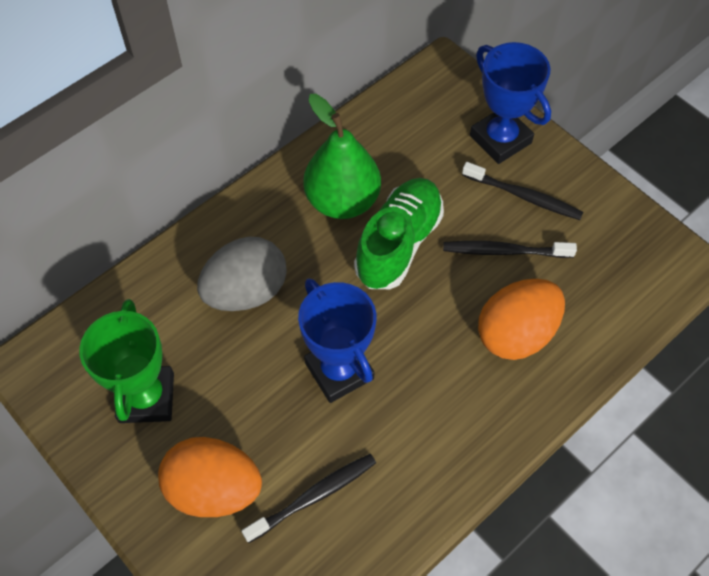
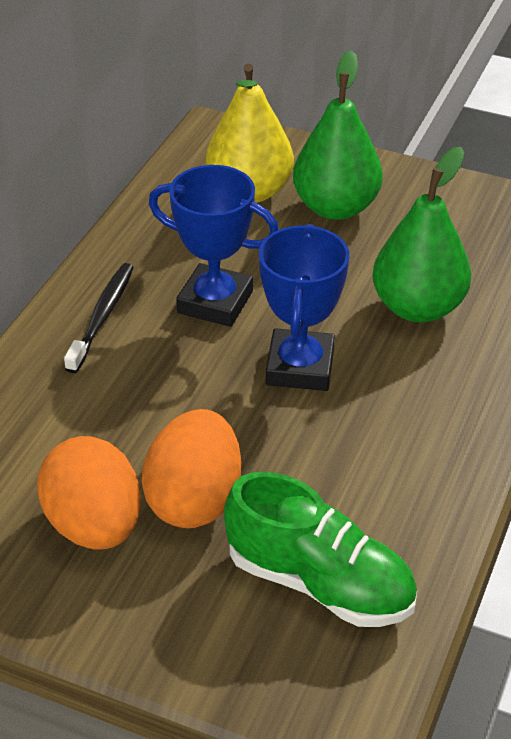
black toothbrush: 3 -> 1
green pear: 1 -> 2
green trophy: 1 -> 0
grey egg: 1 -> 0
yellow pear: 0 -> 1

